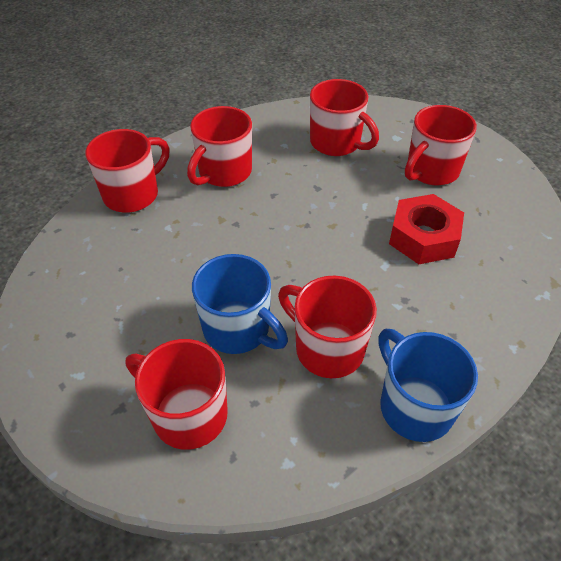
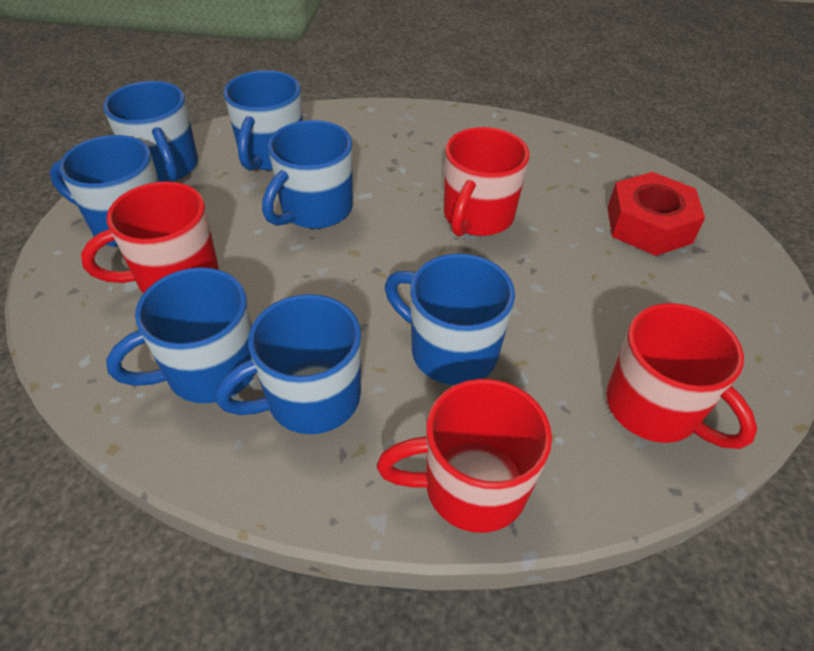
blue mug: 2 -> 7
red mug: 6 -> 4

